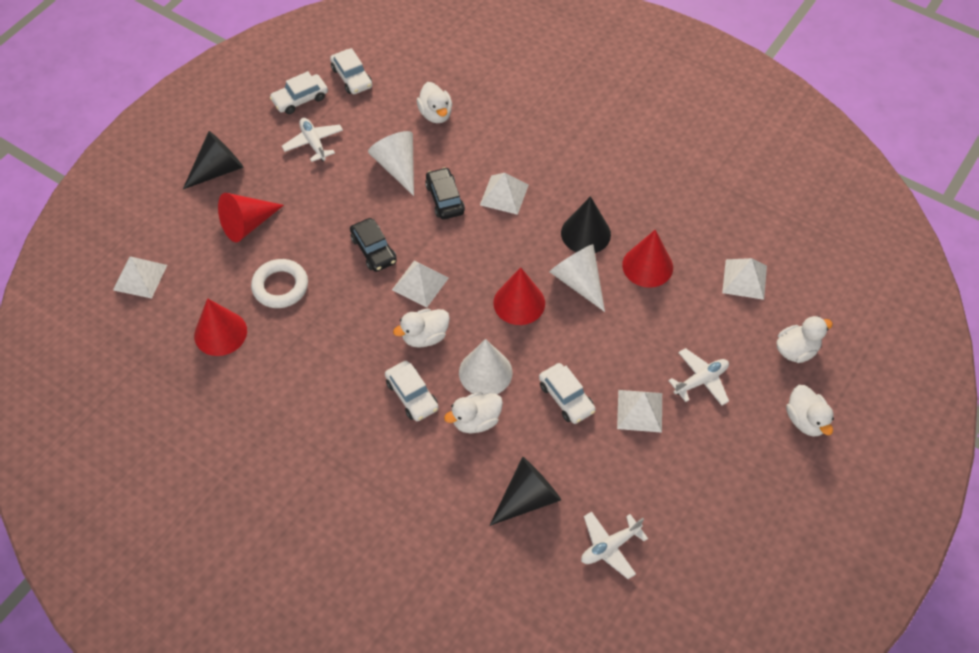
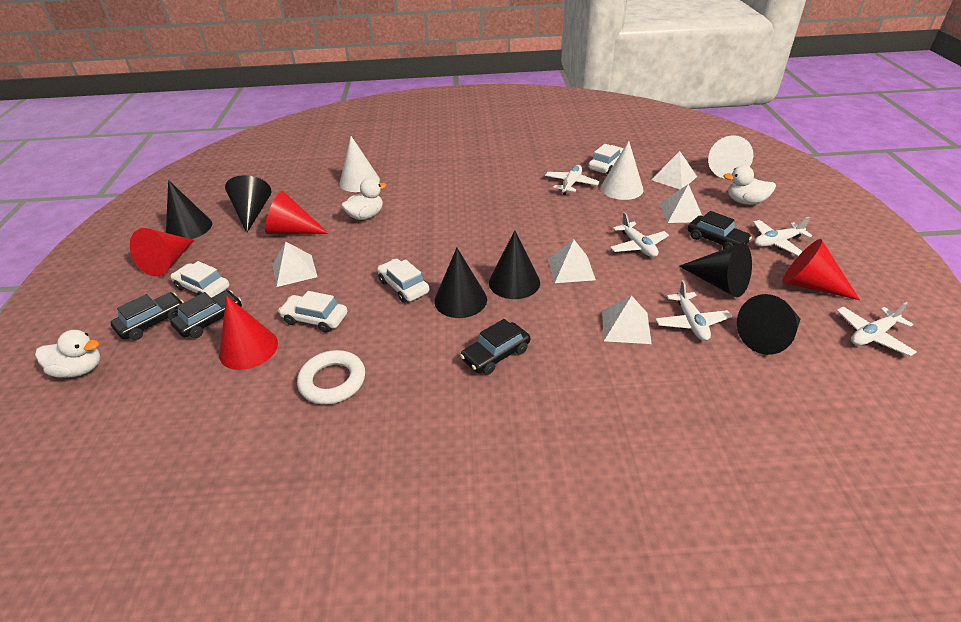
black car: 2 -> 4
black cone: 3 -> 6
white duck: 5 -> 3
white plane: 3 -> 5

